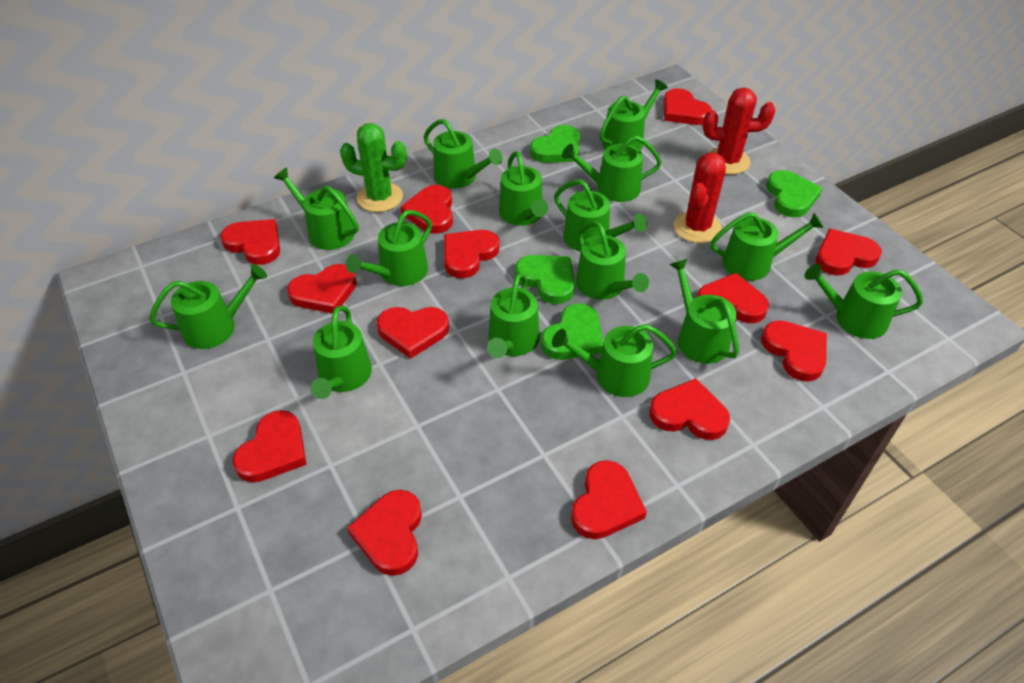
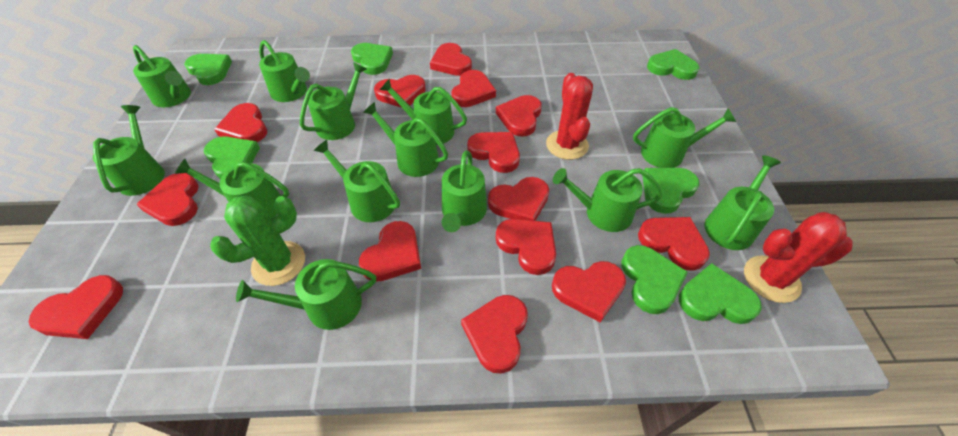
green heart: 4 -> 7
green watering can: 15 -> 13
red heart: 13 -> 14

